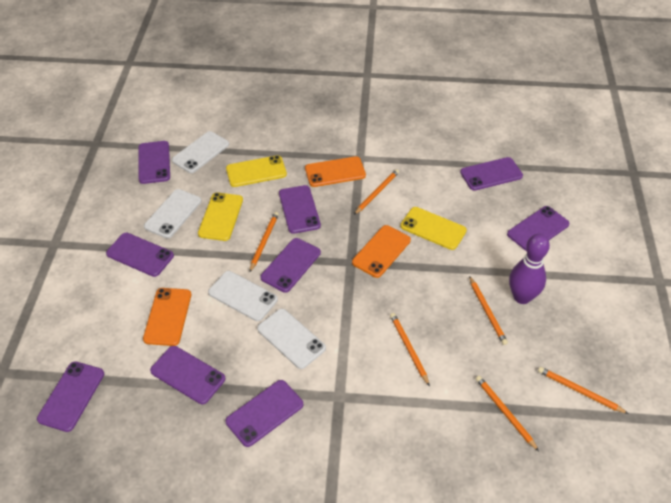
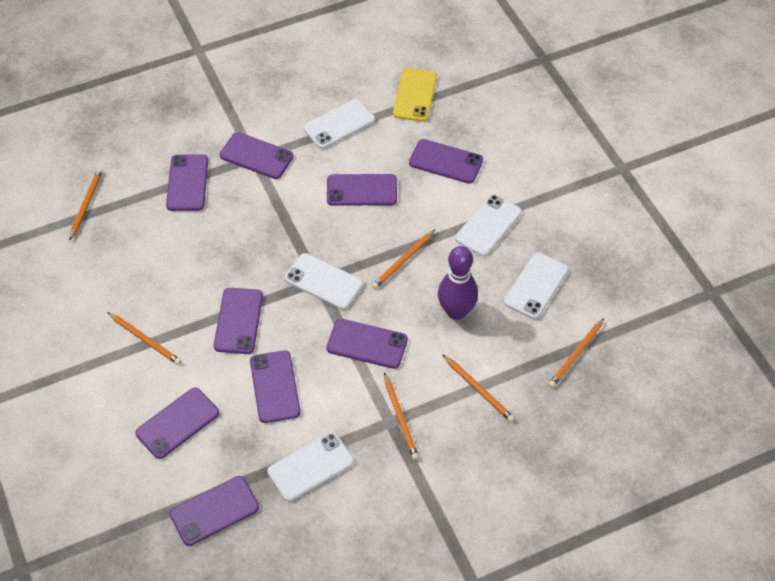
orange phone: 3 -> 0
white phone: 4 -> 5
yellow phone: 3 -> 1

